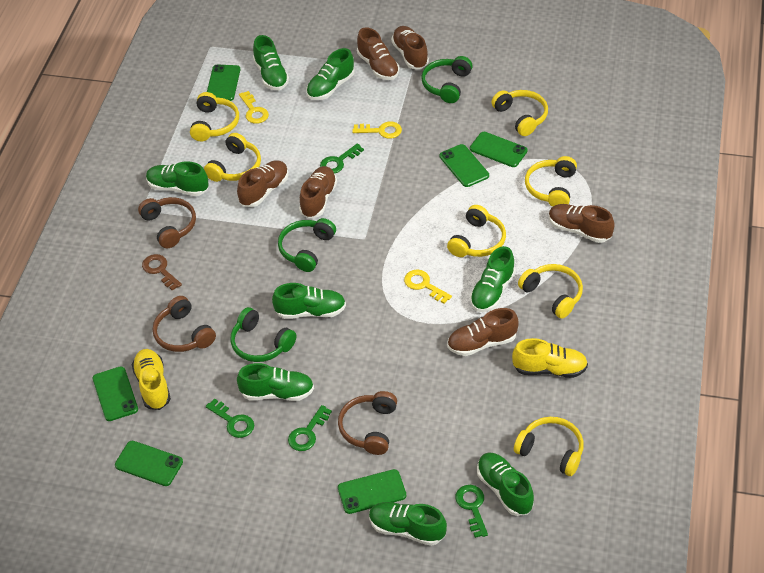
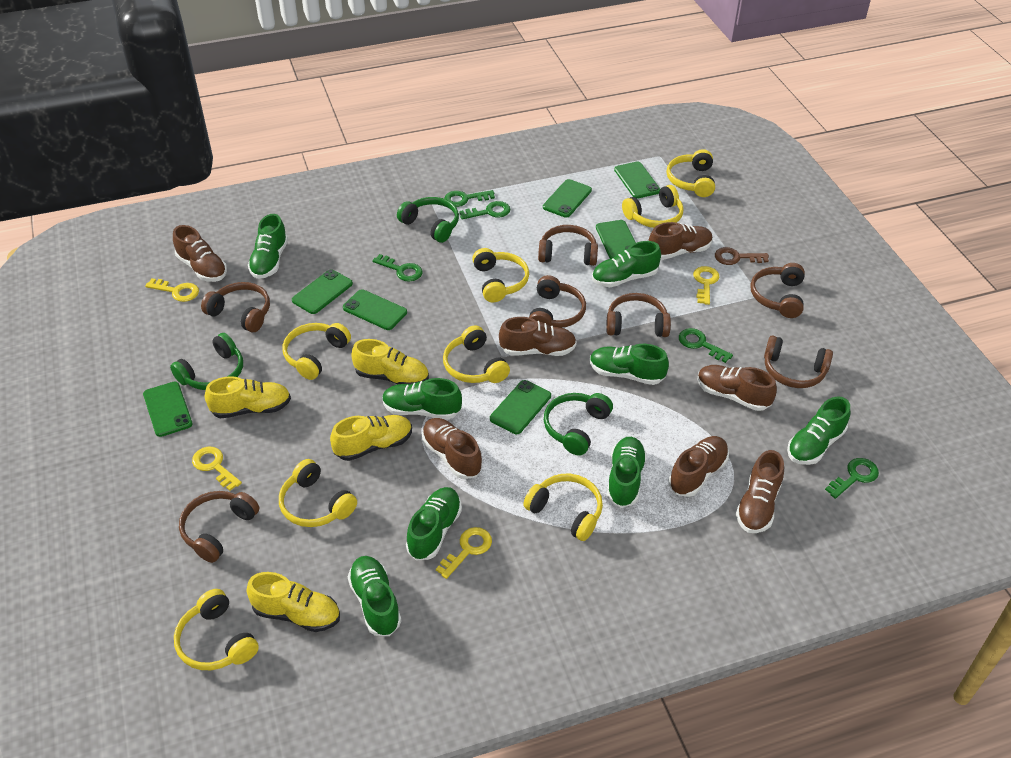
brown headphones: 3 -> 7
brown shoe: 6 -> 7
green key: 4 -> 5
green phone: 6 -> 7
yellow headphones: 7 -> 8
yellow key: 3 -> 4
yellow shoe: 2 -> 4

